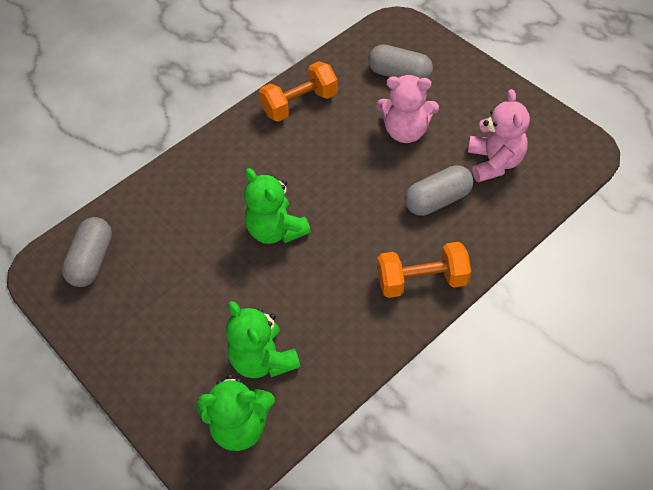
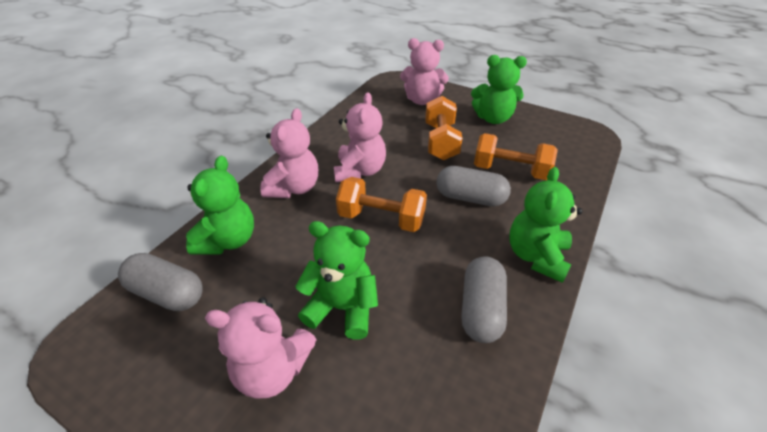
green teddy bear: 3 -> 4
orange dumbbell: 2 -> 3
pink teddy bear: 2 -> 4

